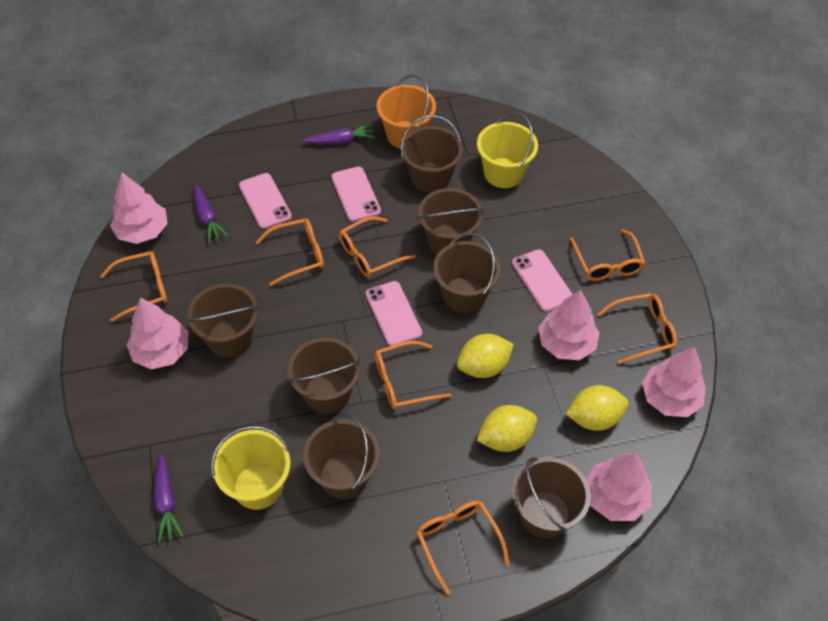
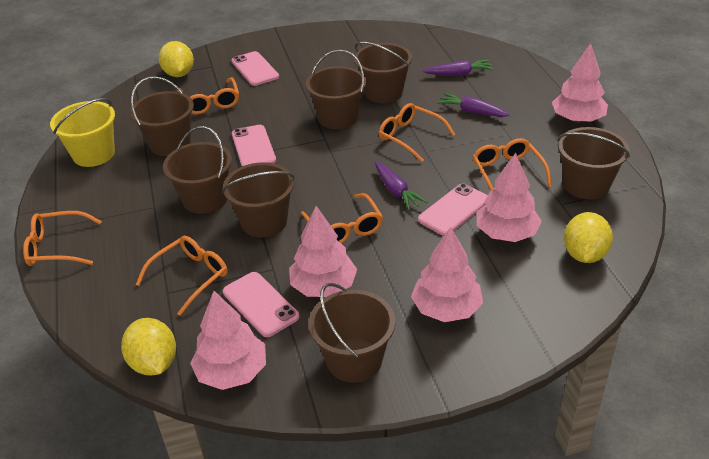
orange bucket: 1 -> 0
orange glasses: 7 -> 6
yellow bucket: 2 -> 1

